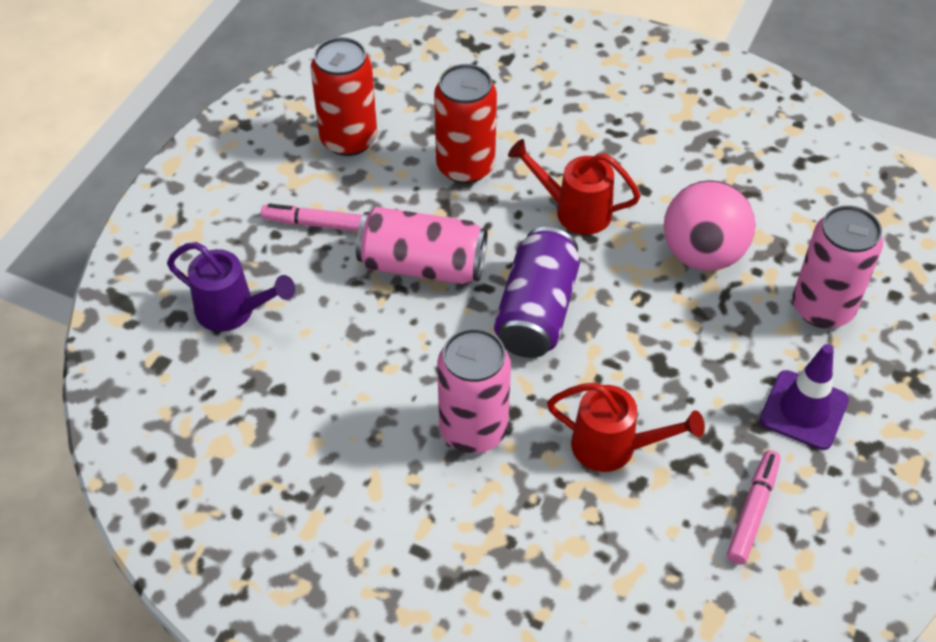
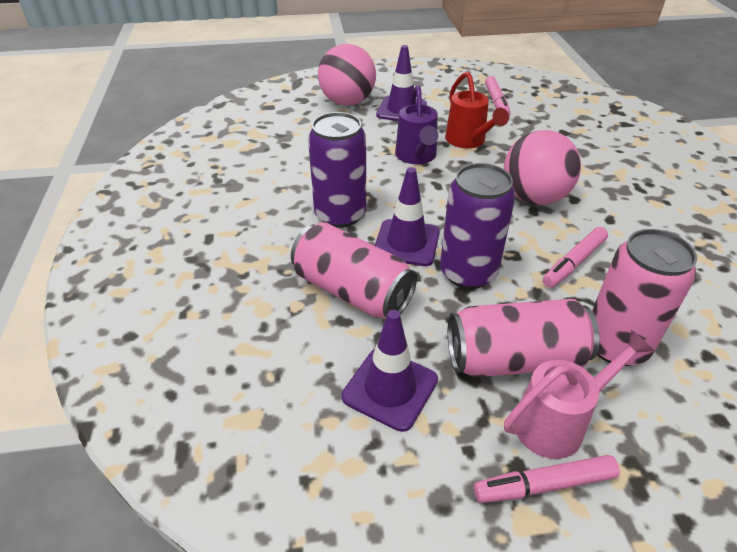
pink ball: 1 -> 2
pink marker: 2 -> 3
pink watering can: 0 -> 1
purple can: 1 -> 2
purple traffic cone: 1 -> 3
red can: 2 -> 0
red watering can: 2 -> 1

